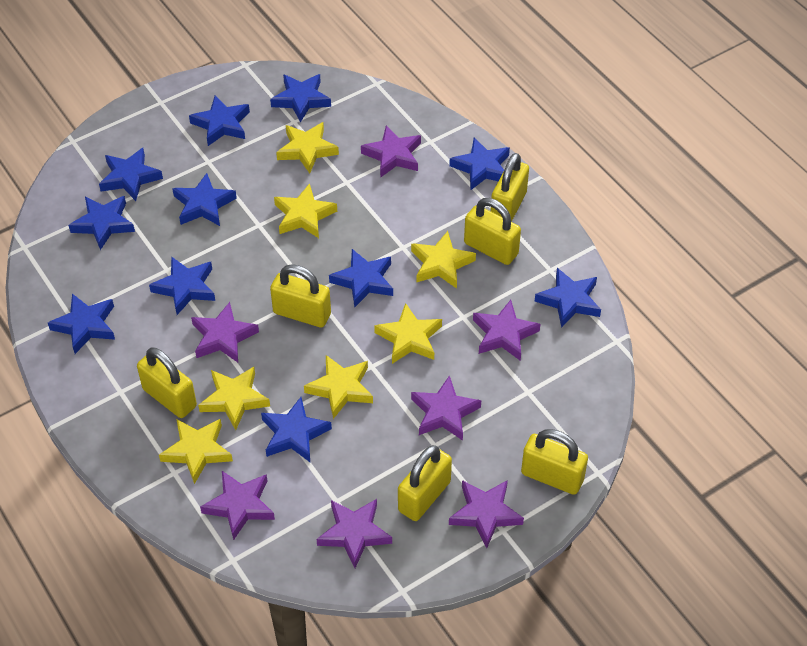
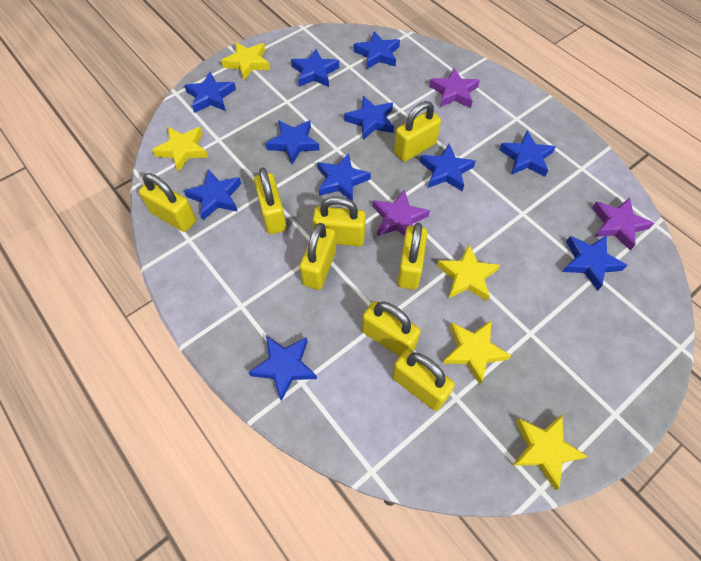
purple star: 7 -> 3
yellow padlock: 6 -> 8
yellow star: 7 -> 5

